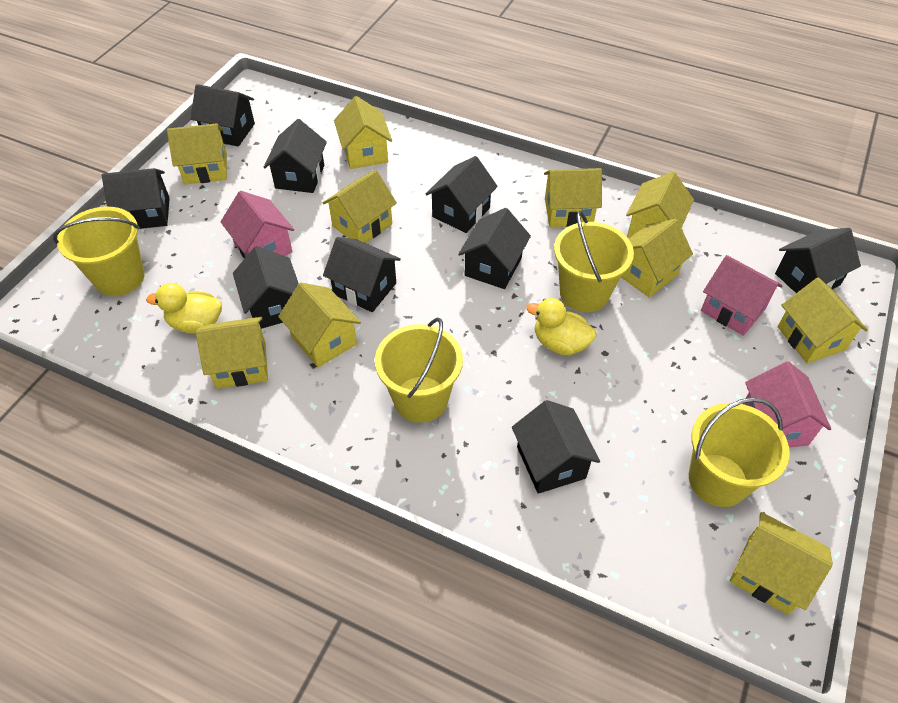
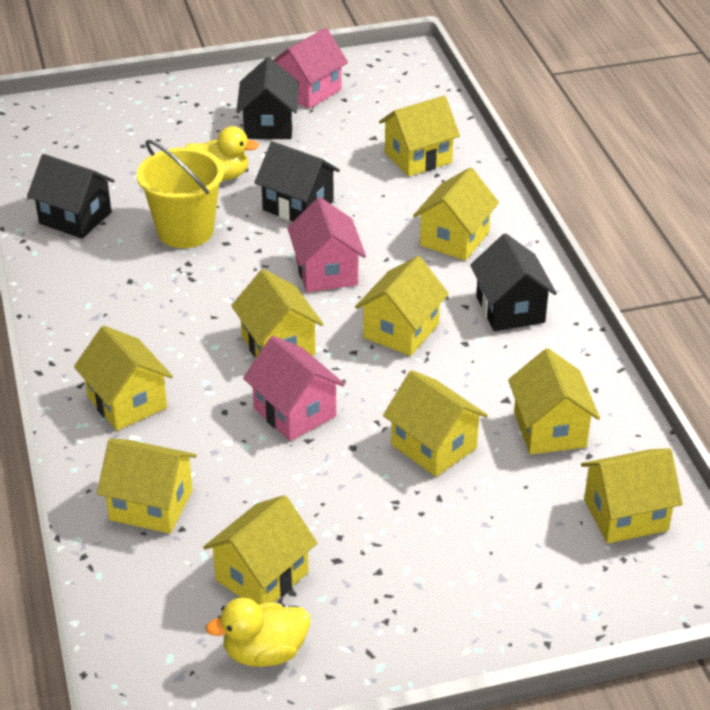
black house: 9 -> 4
yellow bucket: 4 -> 1

